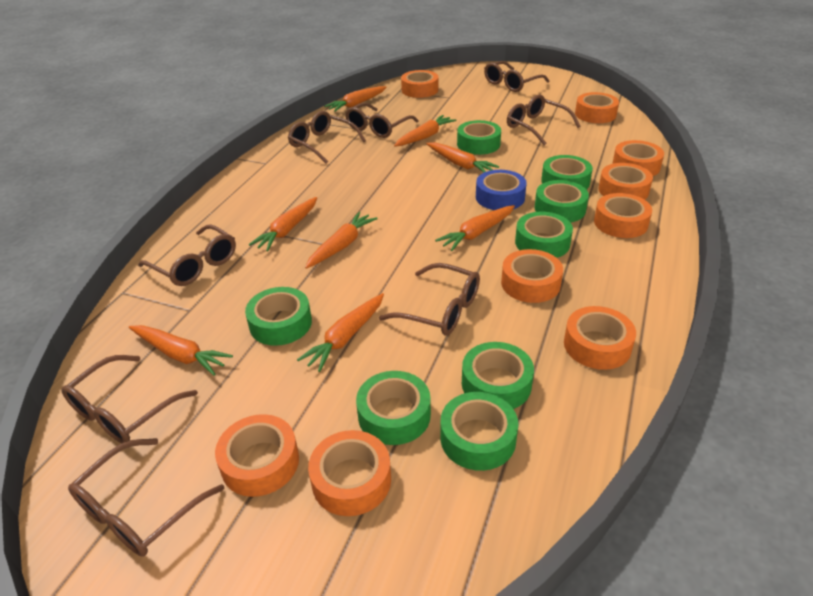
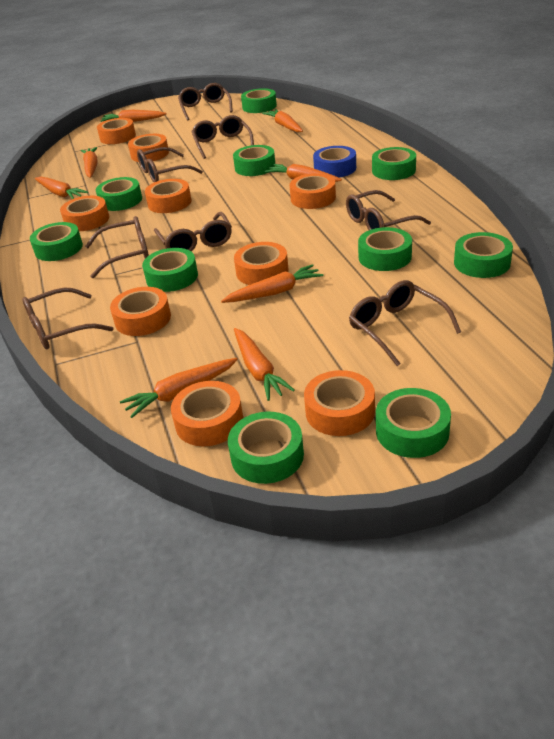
green tape: 8 -> 10

